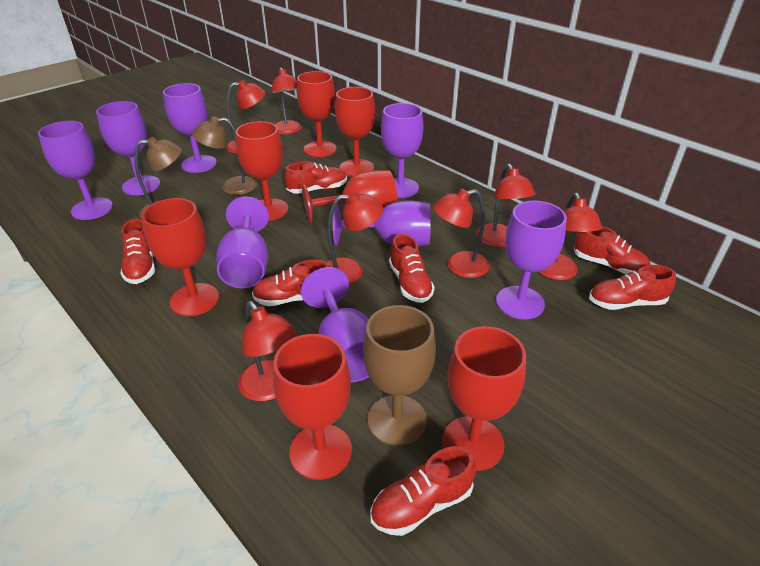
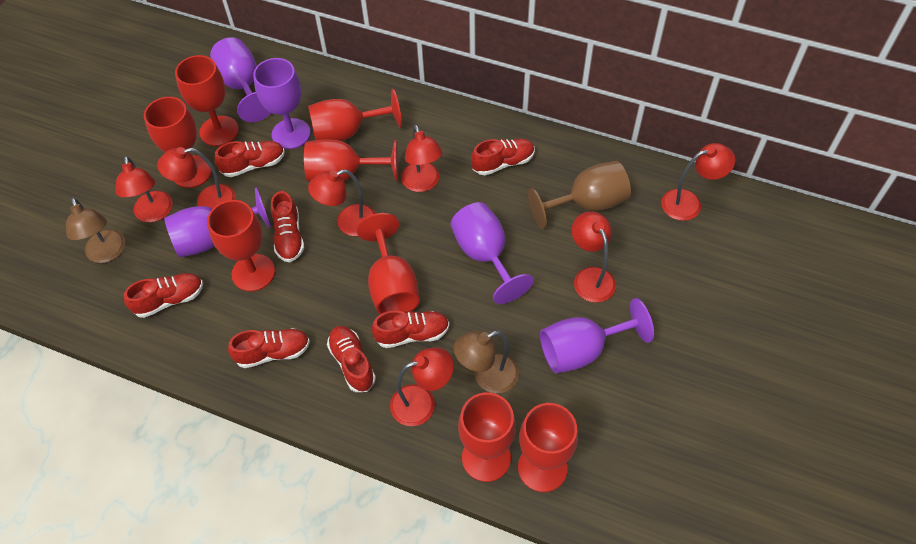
purple goblet: 8 -> 5
red goblet: 7 -> 8

